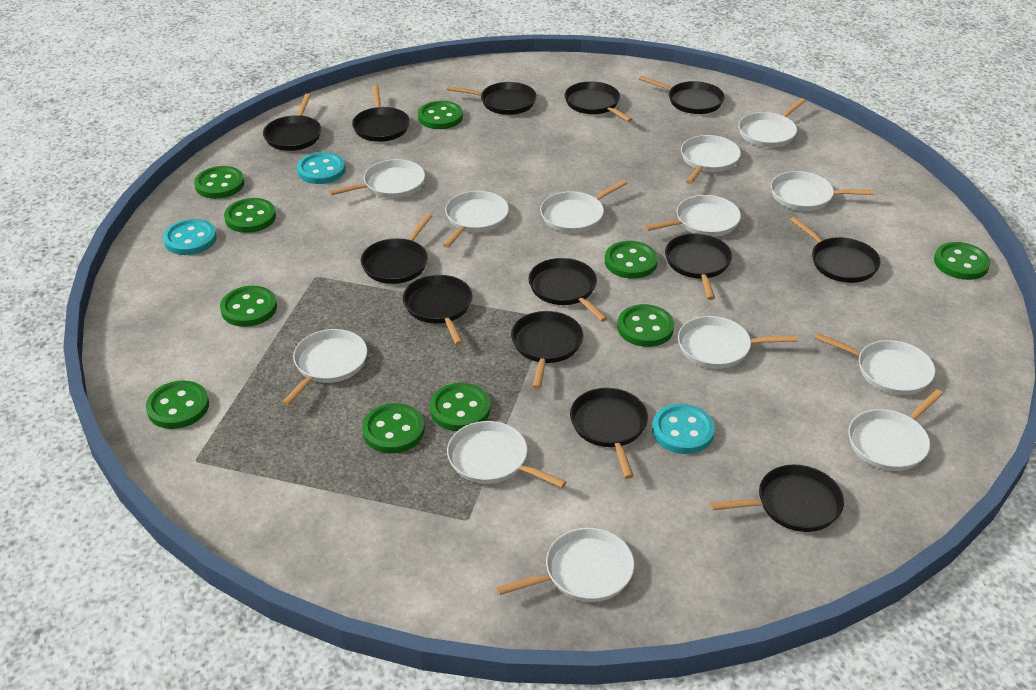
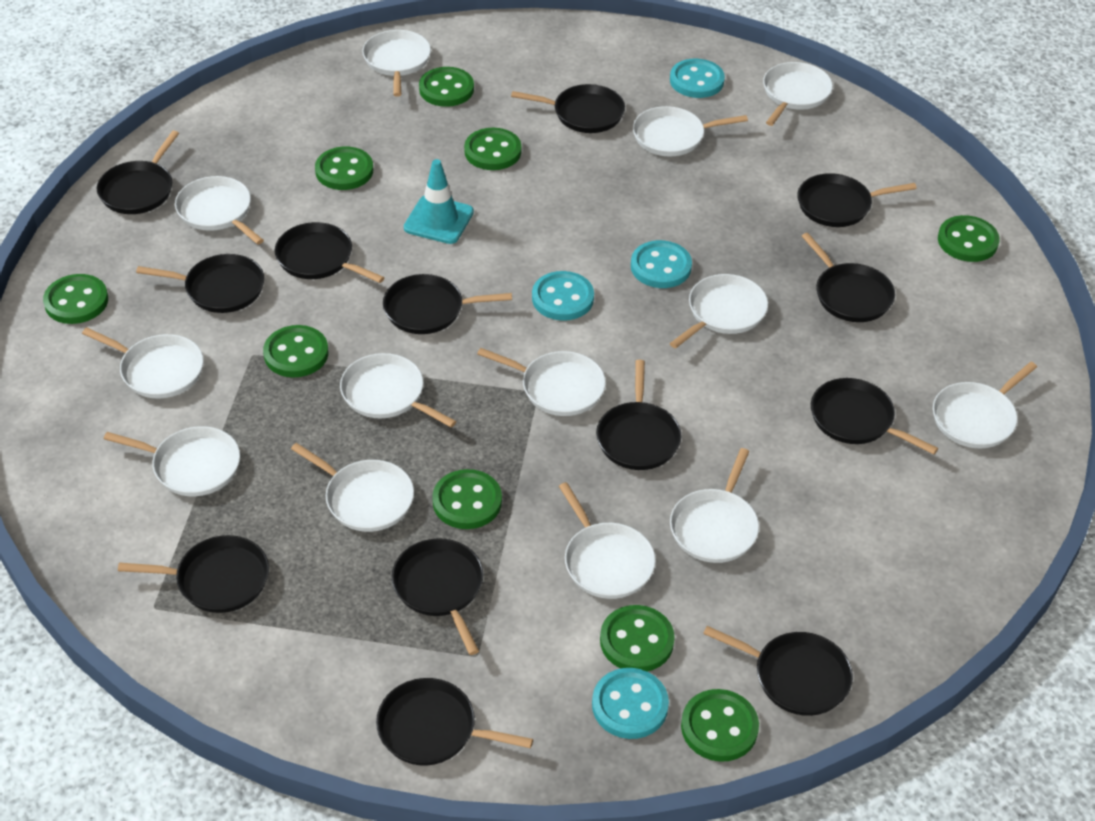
green button: 10 -> 9
turquoise button: 3 -> 4
turquoise traffic cone: 0 -> 1

